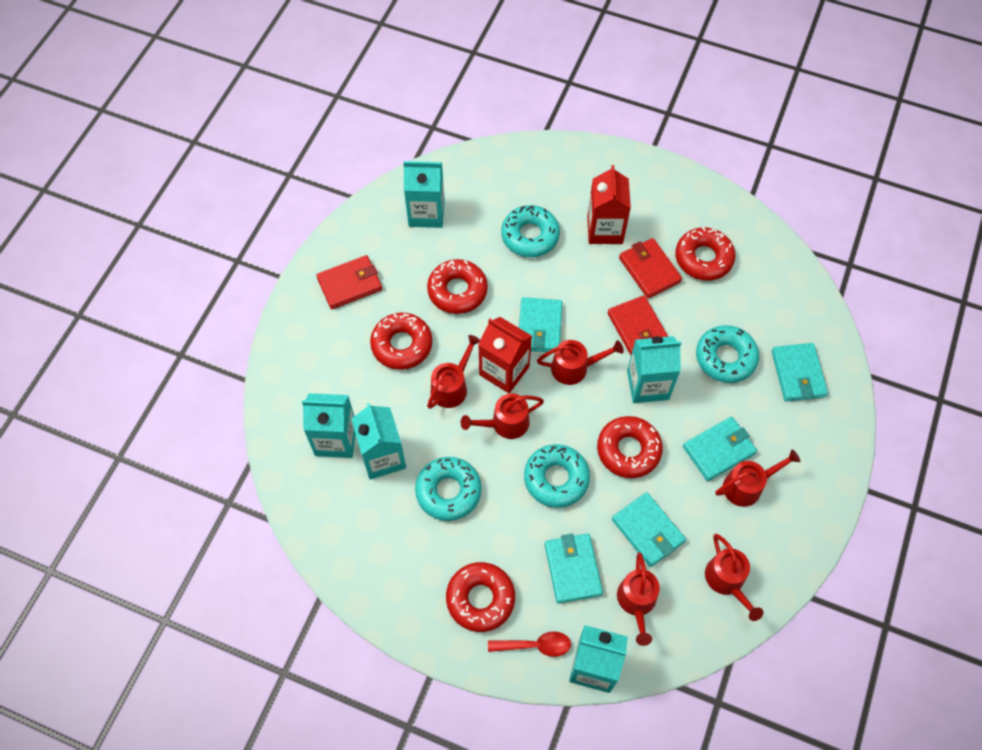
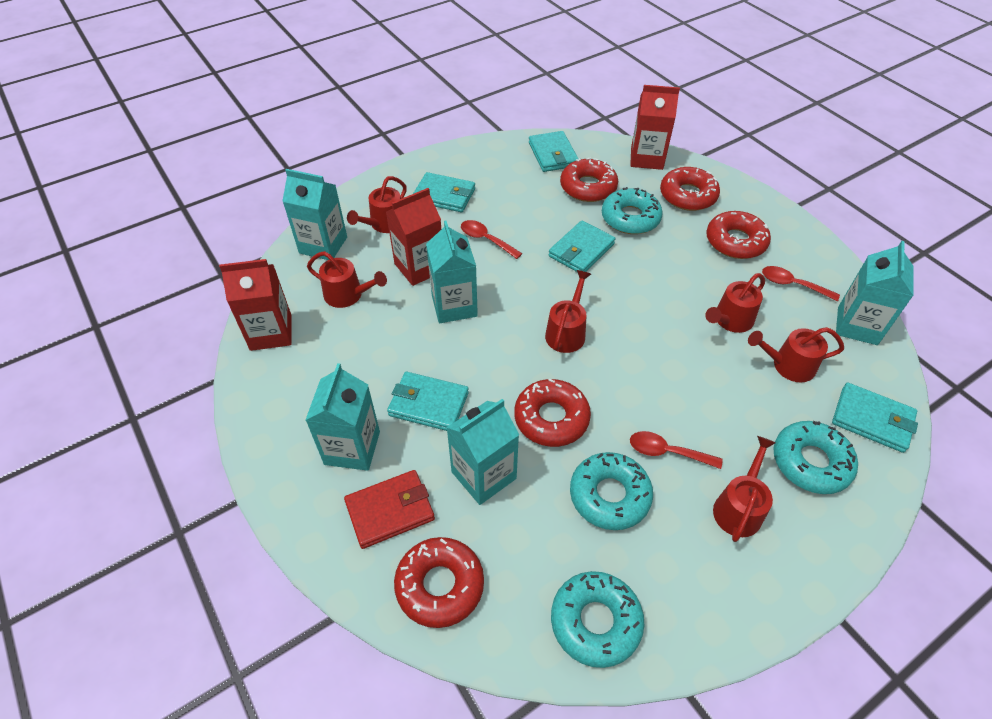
red carton: 2 -> 3
red spoon: 1 -> 3
red wallet: 3 -> 1

